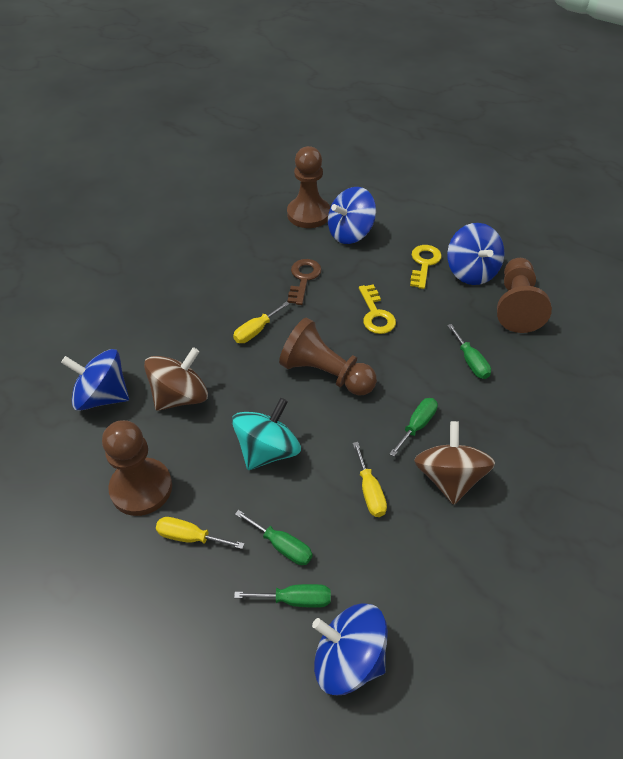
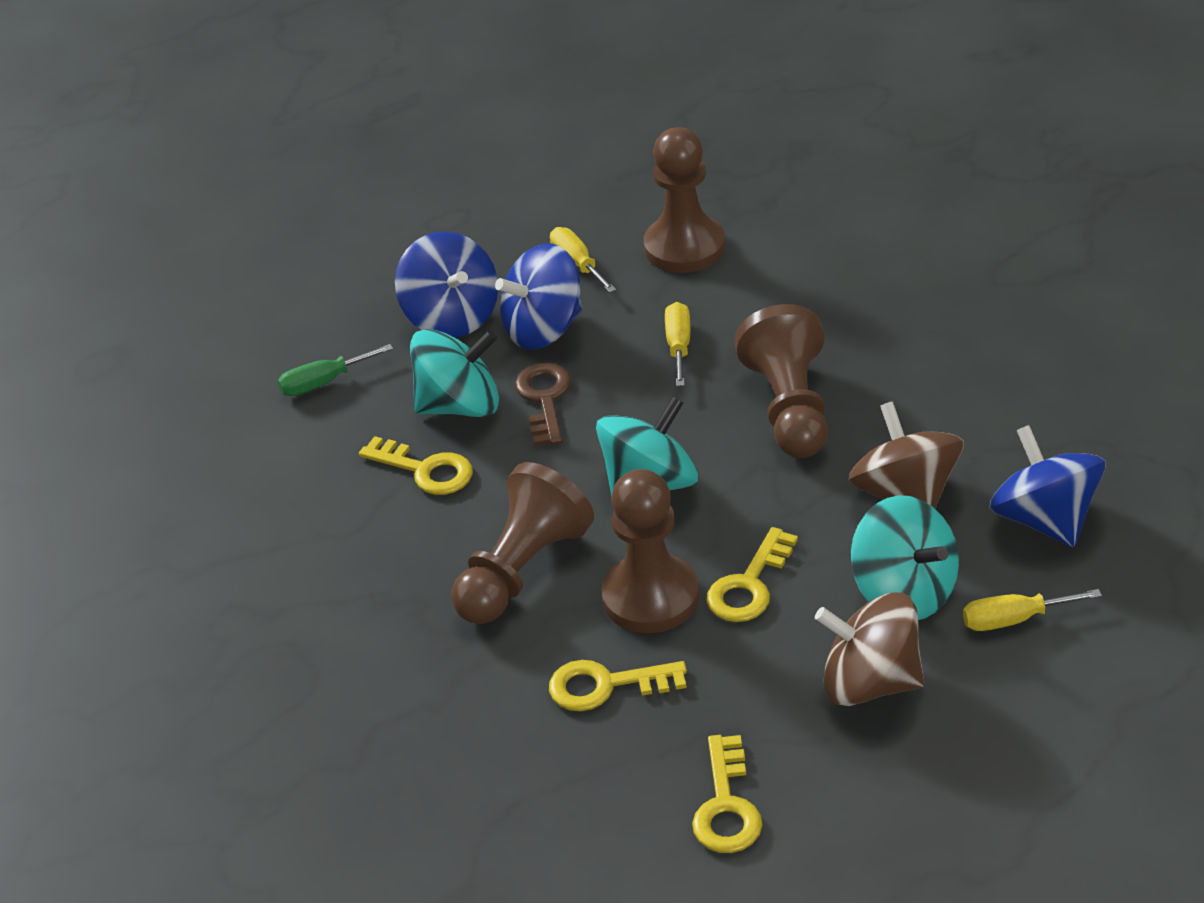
blue spinning top: 4 -> 3
green screwdriver: 4 -> 1
turquoise spinning top: 1 -> 3
yellow key: 2 -> 4

